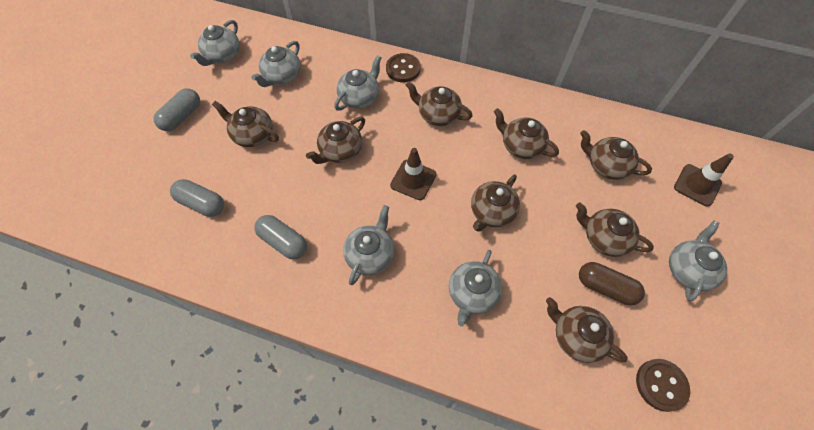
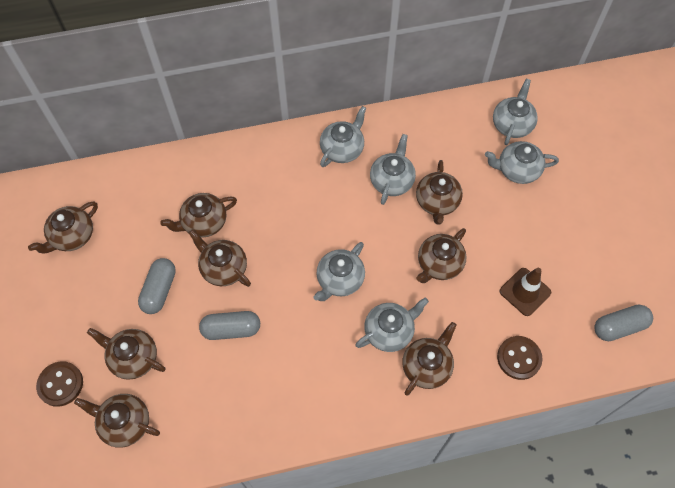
brown capsule: 1 -> 0
brown traffic cone: 2 -> 1

